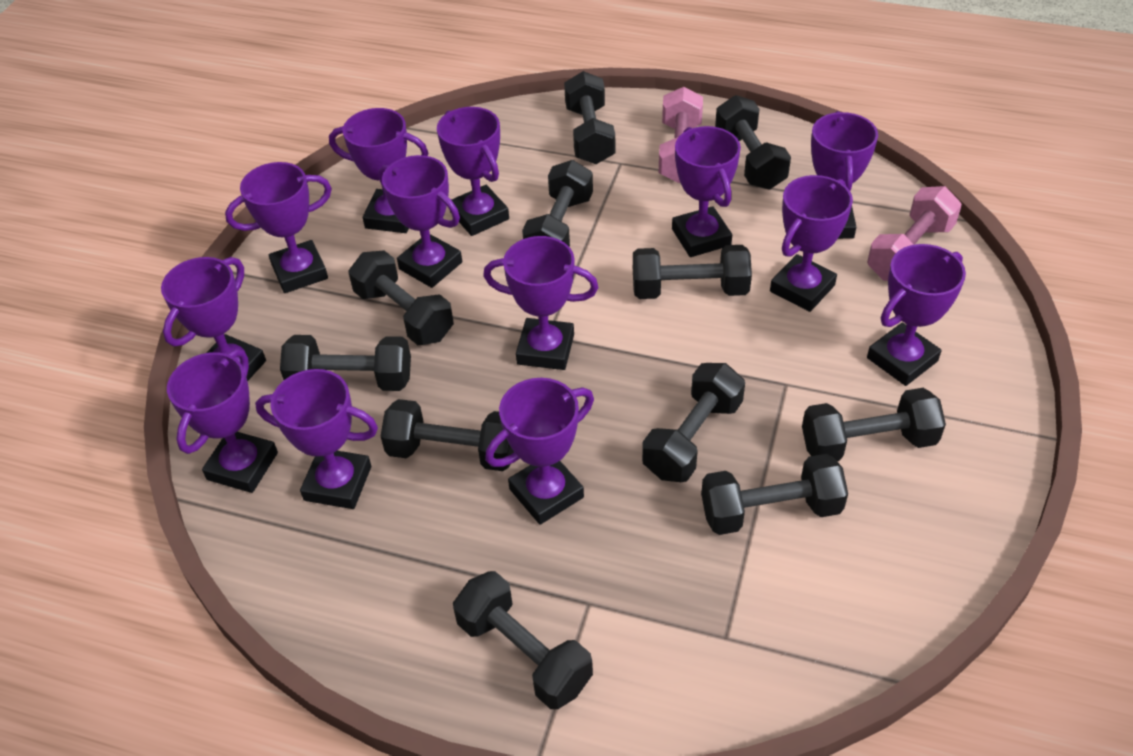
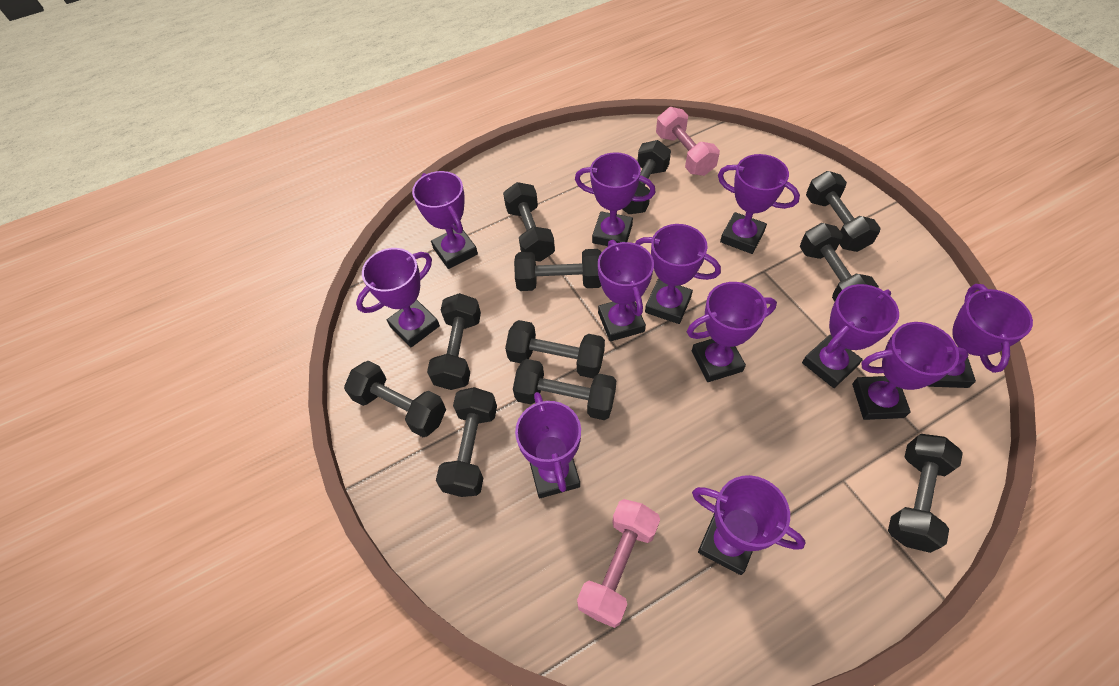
purple trophy: 13 -> 12

